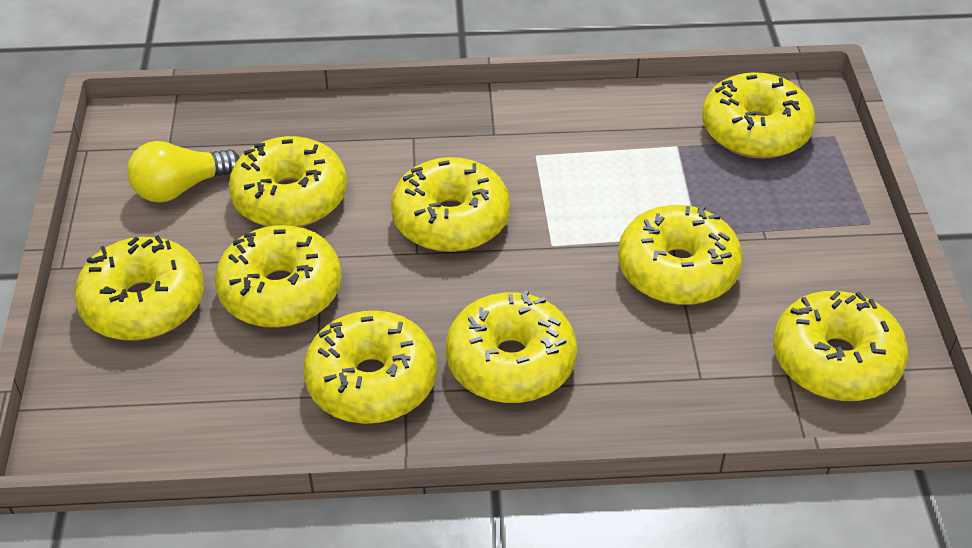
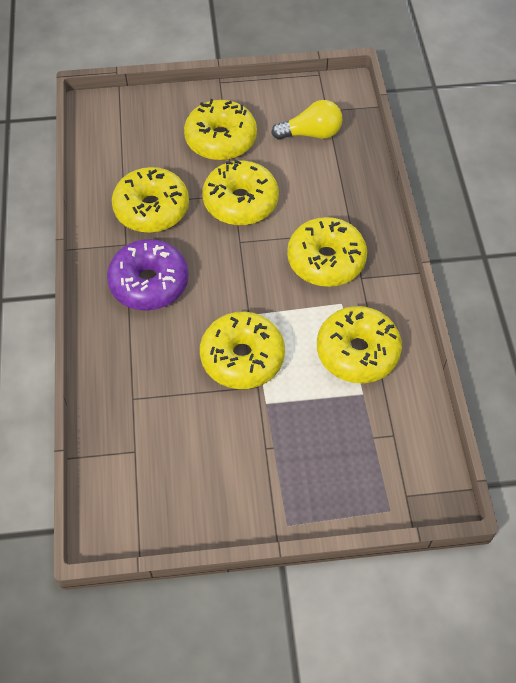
purple donut: 0 -> 1
yellow donut: 9 -> 6

